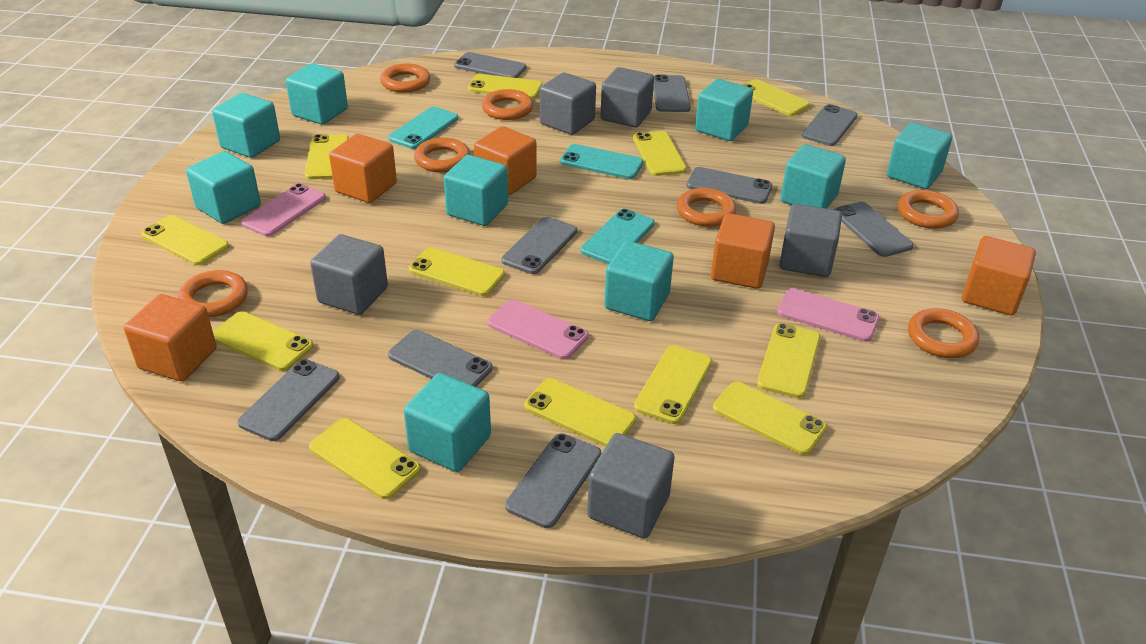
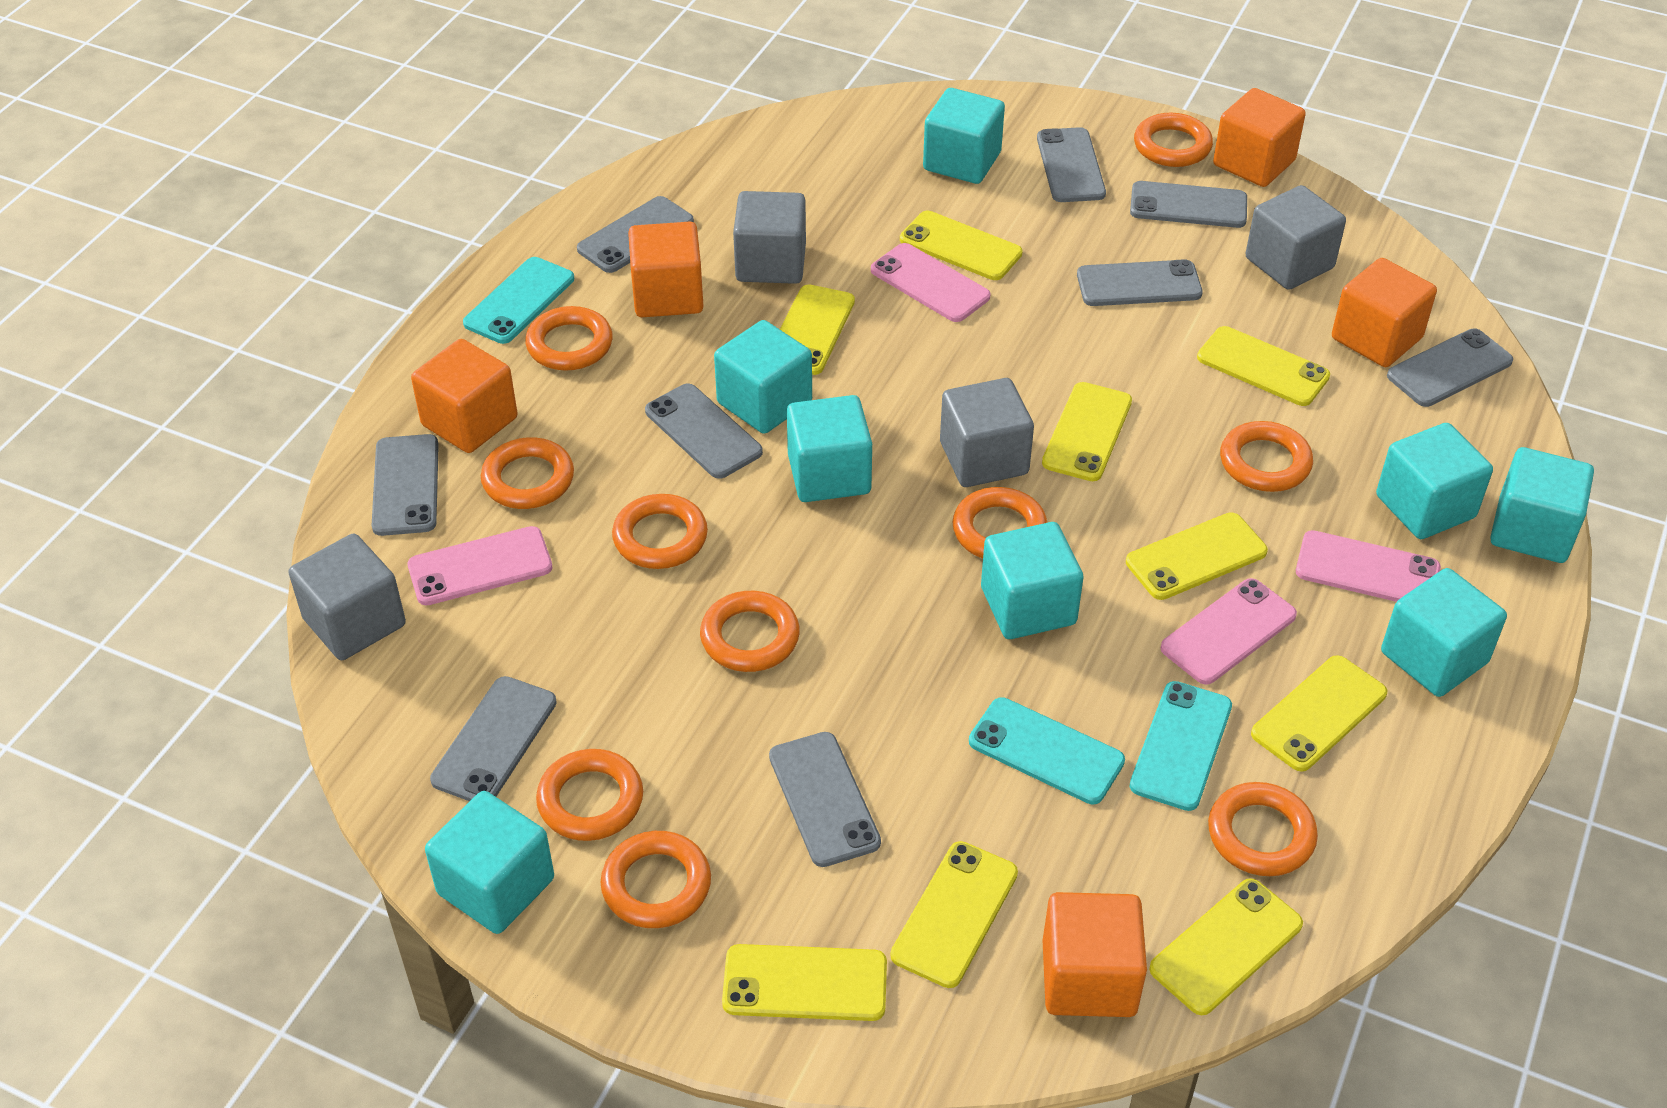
grey cube: 5 -> 4
orange ring: 7 -> 10
pink phone: 3 -> 4
turquoise cube: 9 -> 8
yellow phone: 12 -> 9

